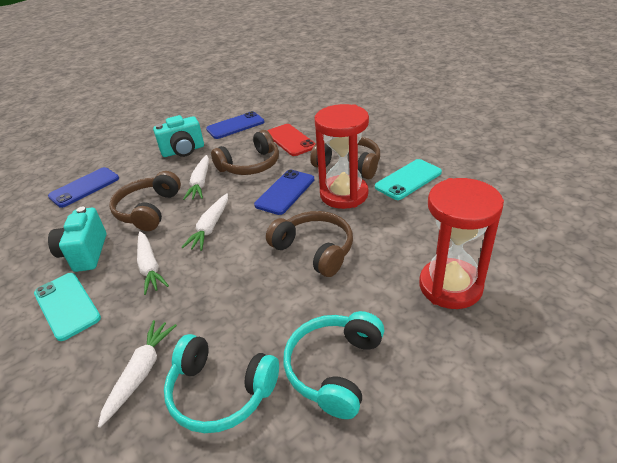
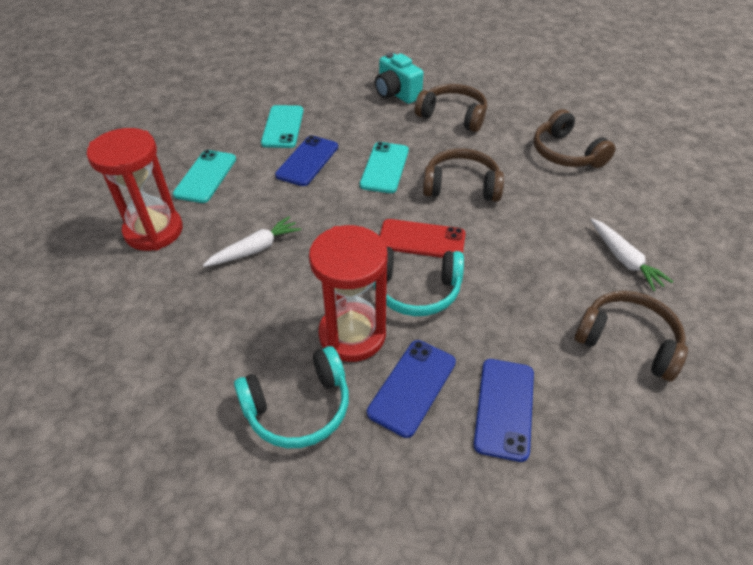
turquoise camera: 2 -> 1
turquoise phone: 2 -> 3
white carrot: 4 -> 2

